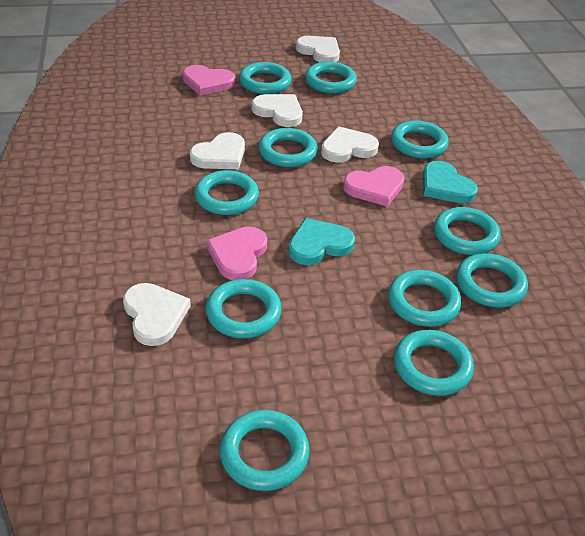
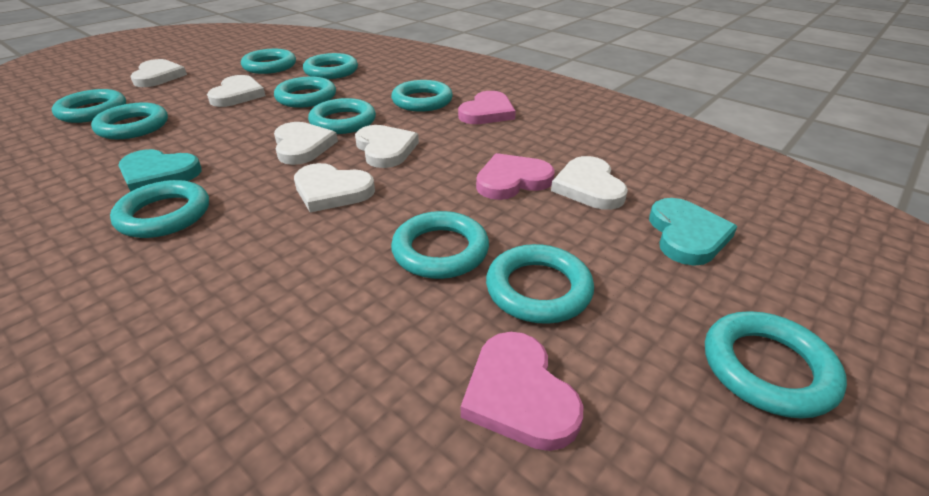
white heart: 5 -> 6

